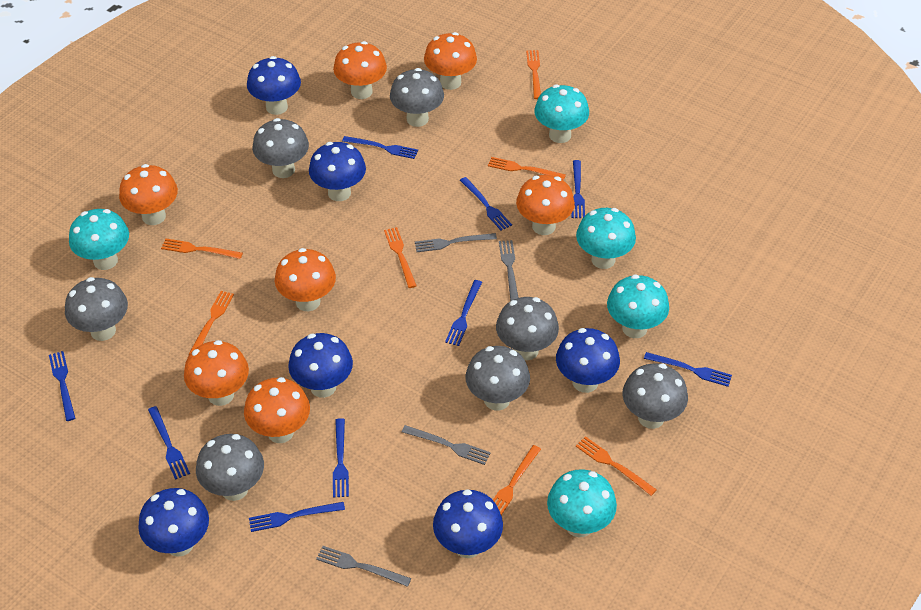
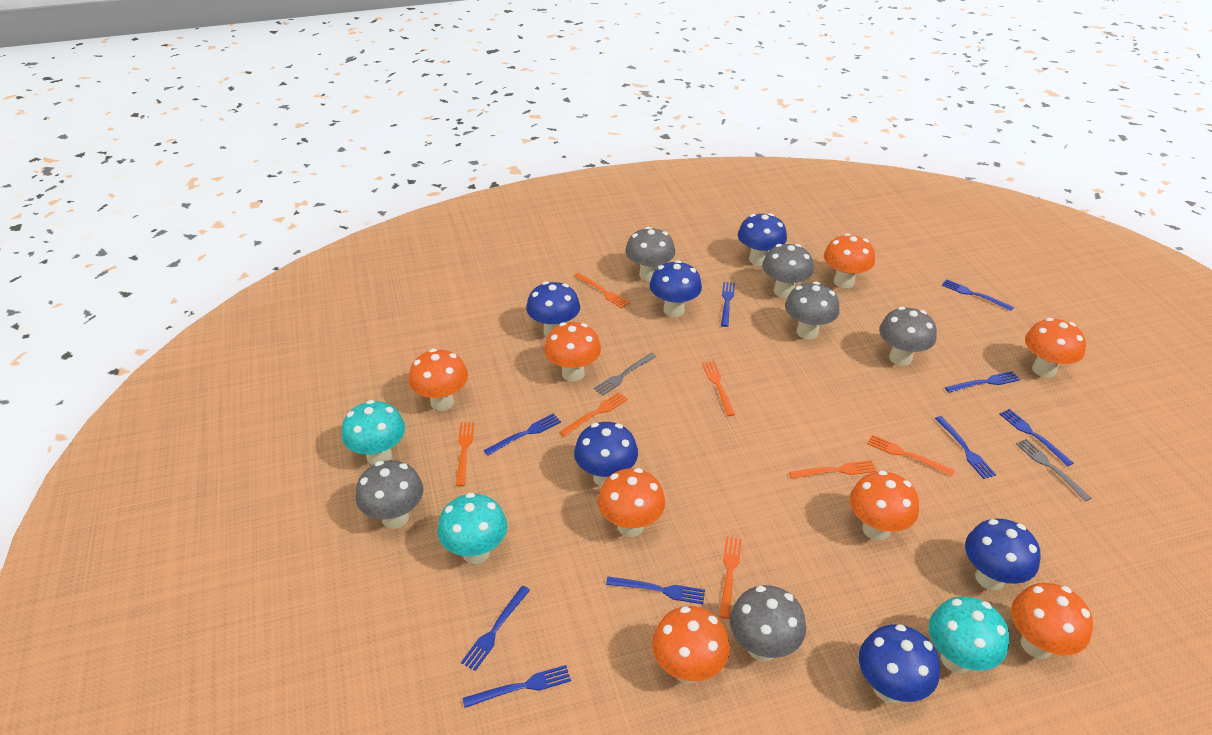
grey fork: 4 -> 2
grey mushroom: 7 -> 6
orange mushroom: 7 -> 8
turquoise mushroom: 5 -> 3

